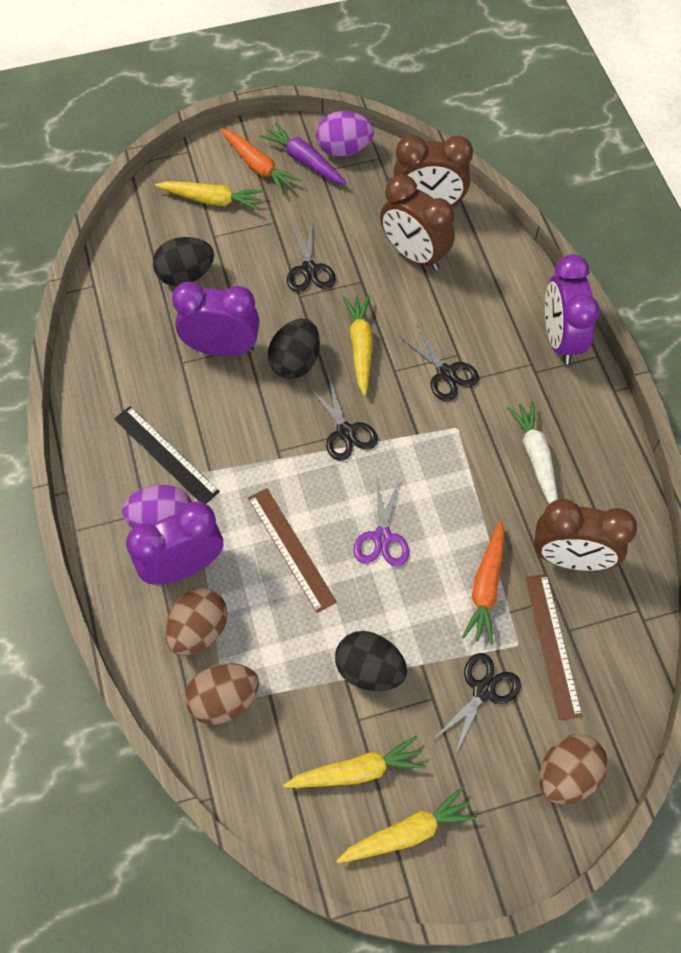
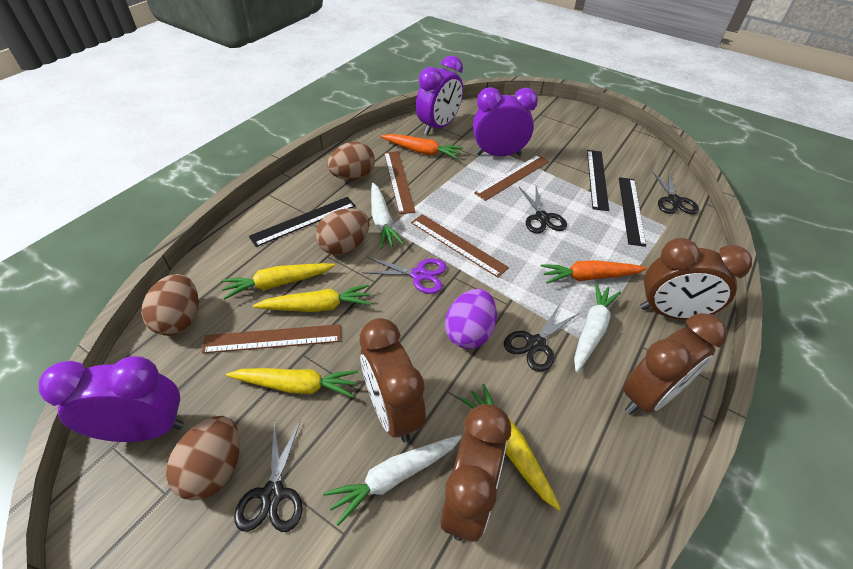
black egg: 3 -> 0
black ruler: 1 -> 3
brown clock: 3 -> 4
brown egg: 3 -> 4
brown ruler: 2 -> 4
purple carrot: 1 -> 0
purple egg: 2 -> 1
white carrot: 1 -> 3

